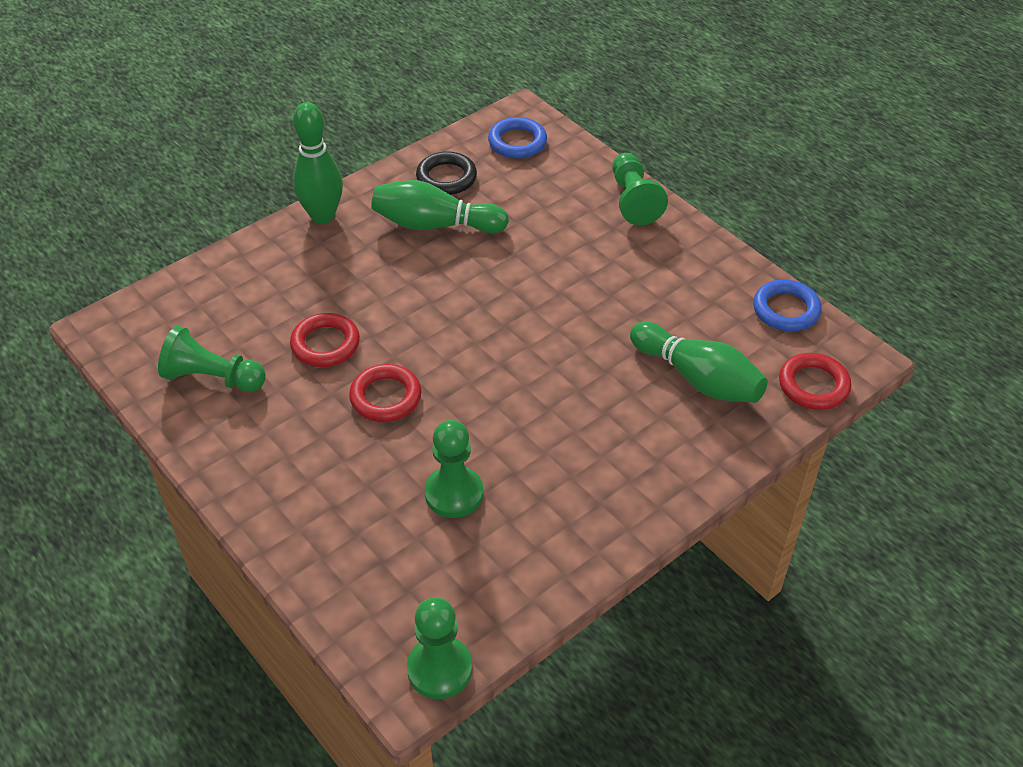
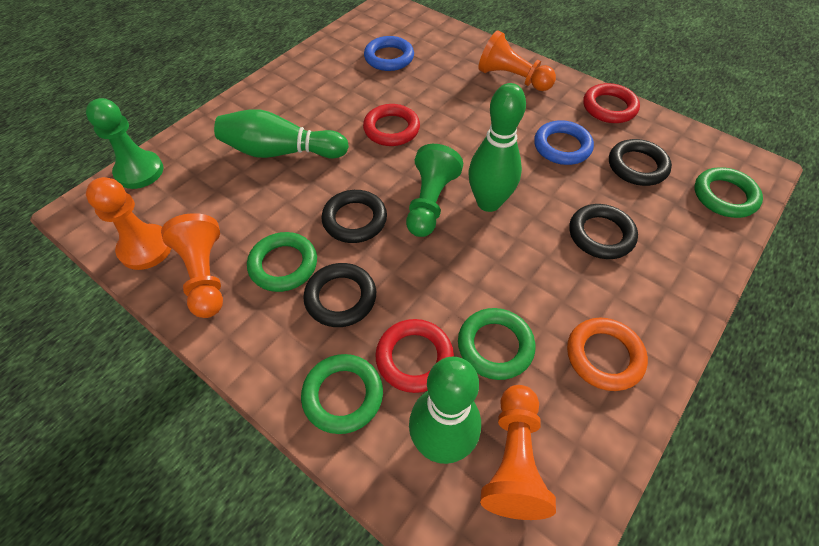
black ring: 1 -> 4
green pawn: 4 -> 2
green ring: 0 -> 4
orange pawn: 0 -> 4
orange ring: 0 -> 1

